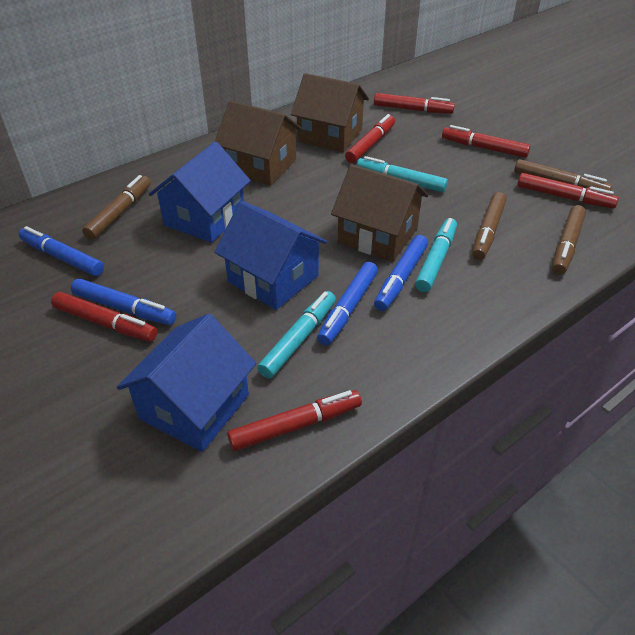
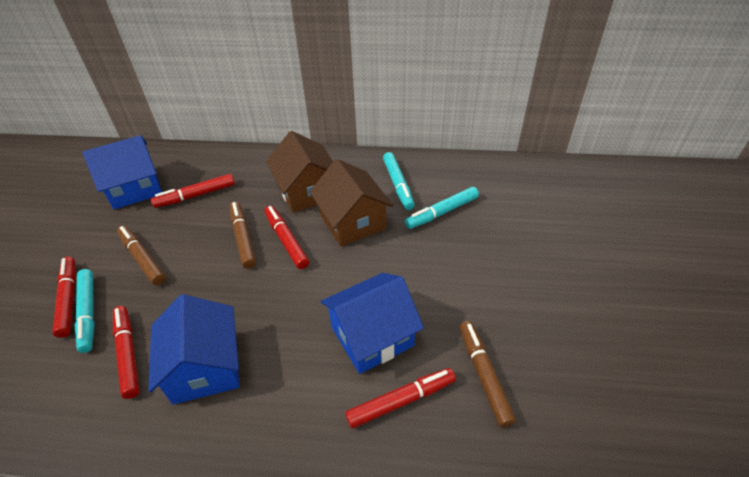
blue marker: 4 -> 0
brown house: 3 -> 2
brown marker: 4 -> 3
red marker: 6 -> 5

